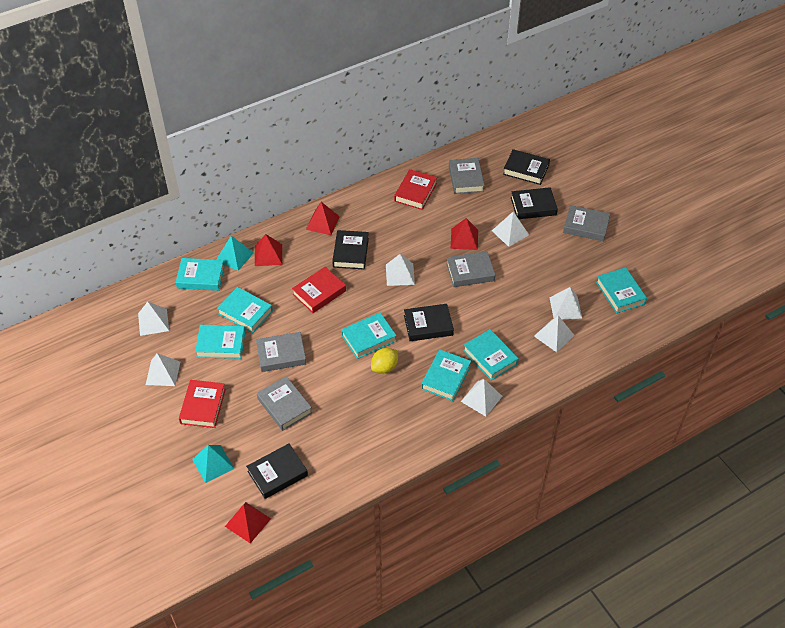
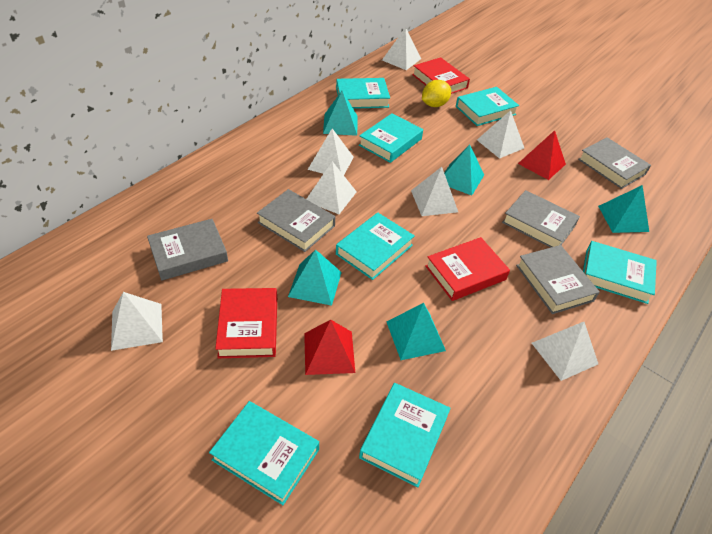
black book: 5 -> 0
red pyramid: 4 -> 2
turquoise pyramid: 2 -> 5

